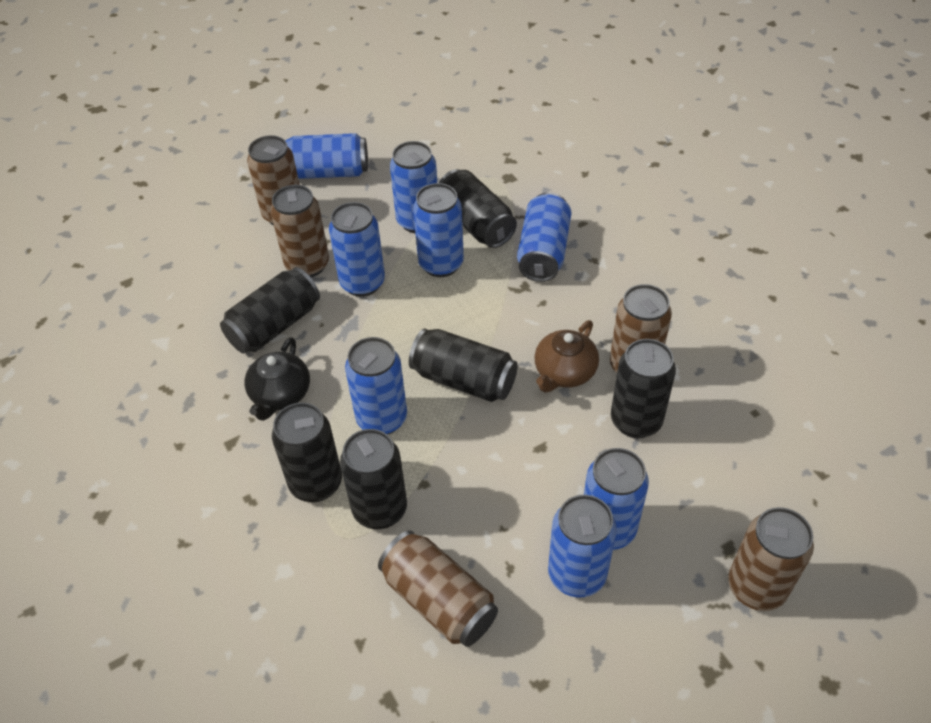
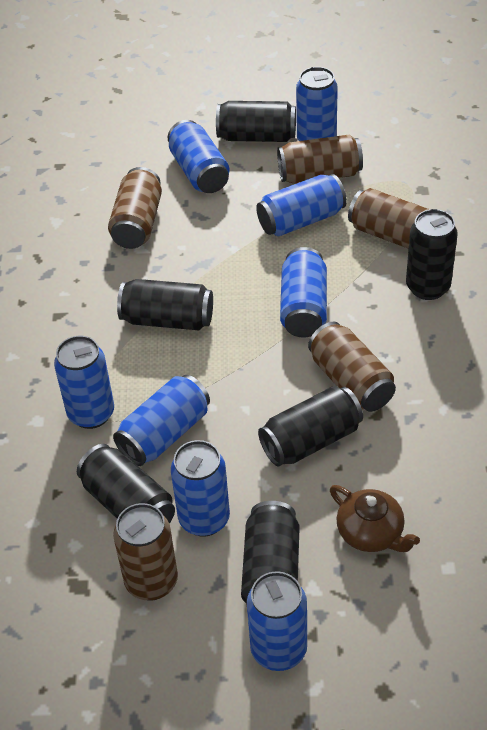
black teapot: 1 -> 0

